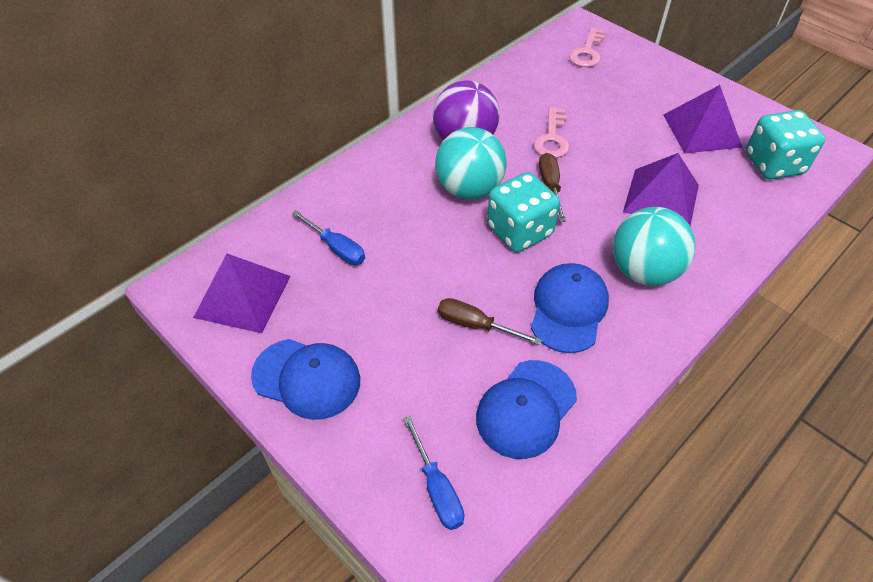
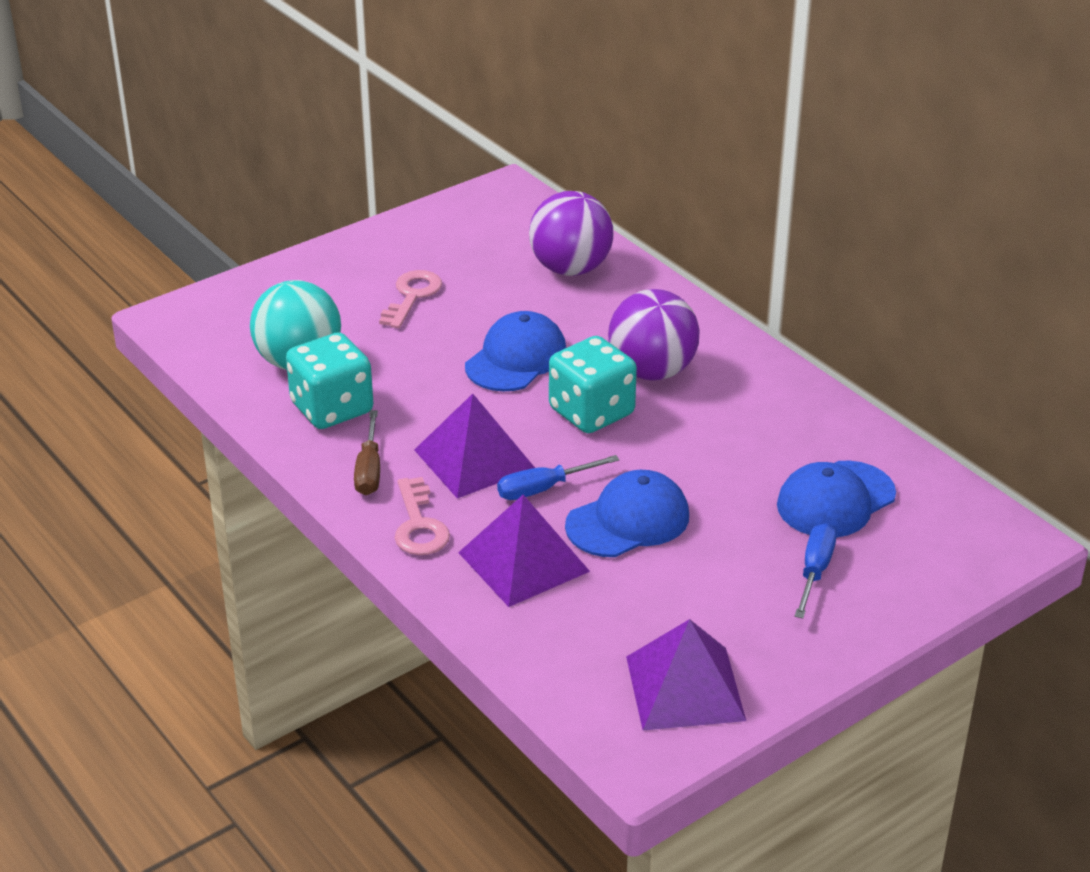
brown screwdriver: 2 -> 1
purple ball: 1 -> 2
turquoise ball: 2 -> 1

